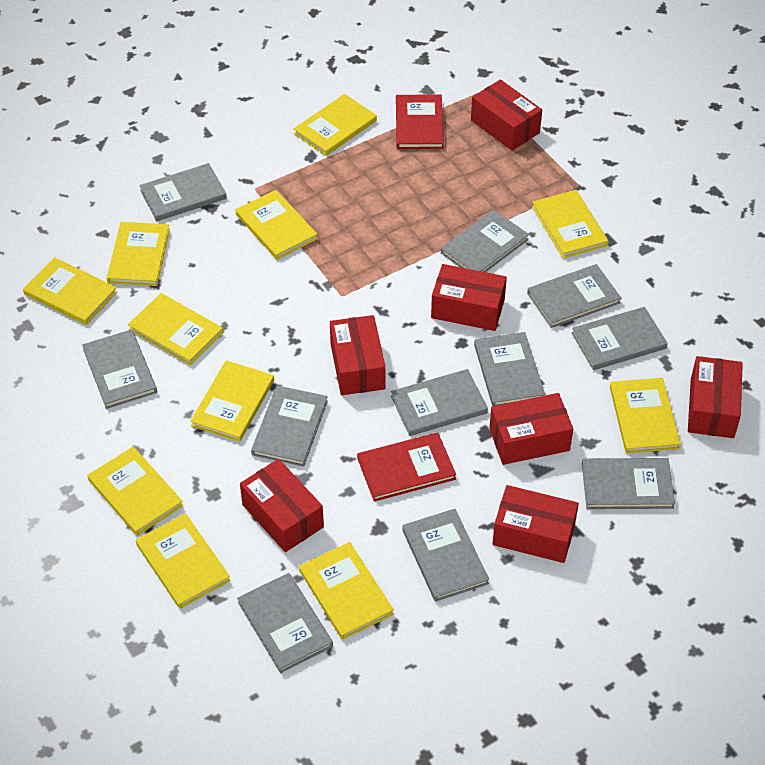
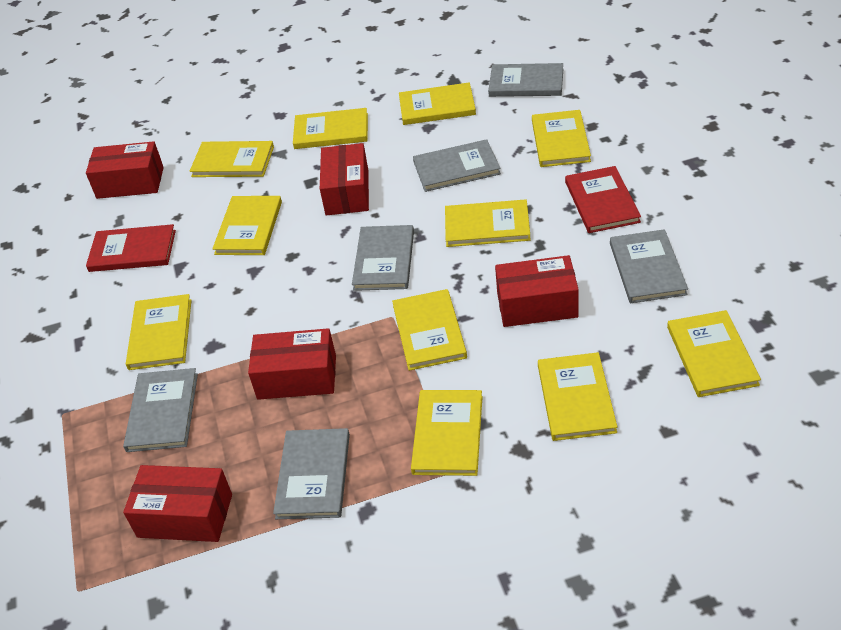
grey book: 11 -> 6
red box: 7 -> 5

